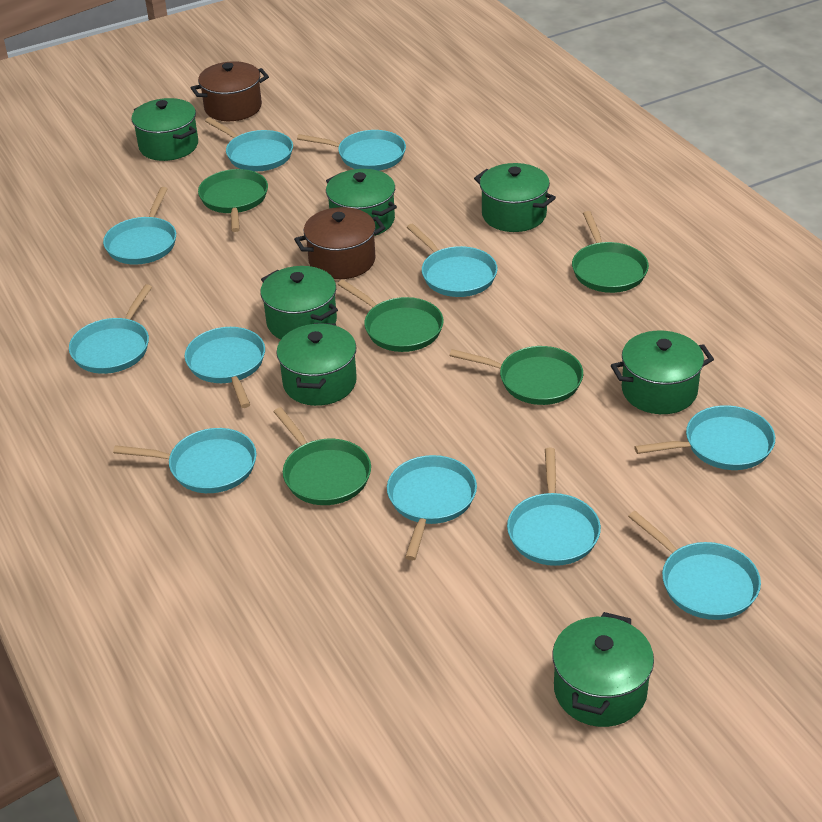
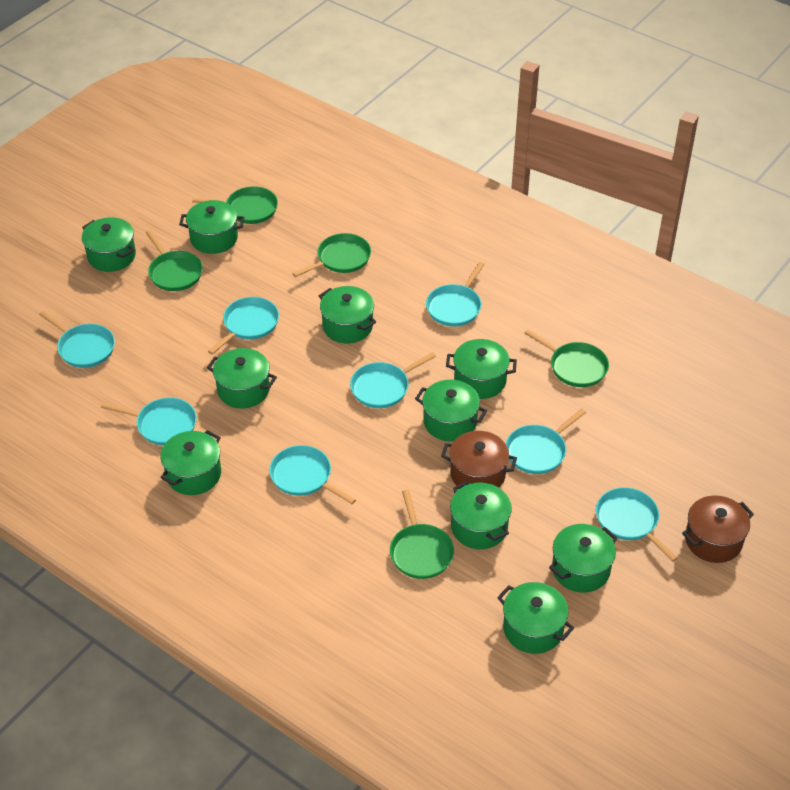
green pot: 7 -> 10
turquoise pan: 11 -> 8

